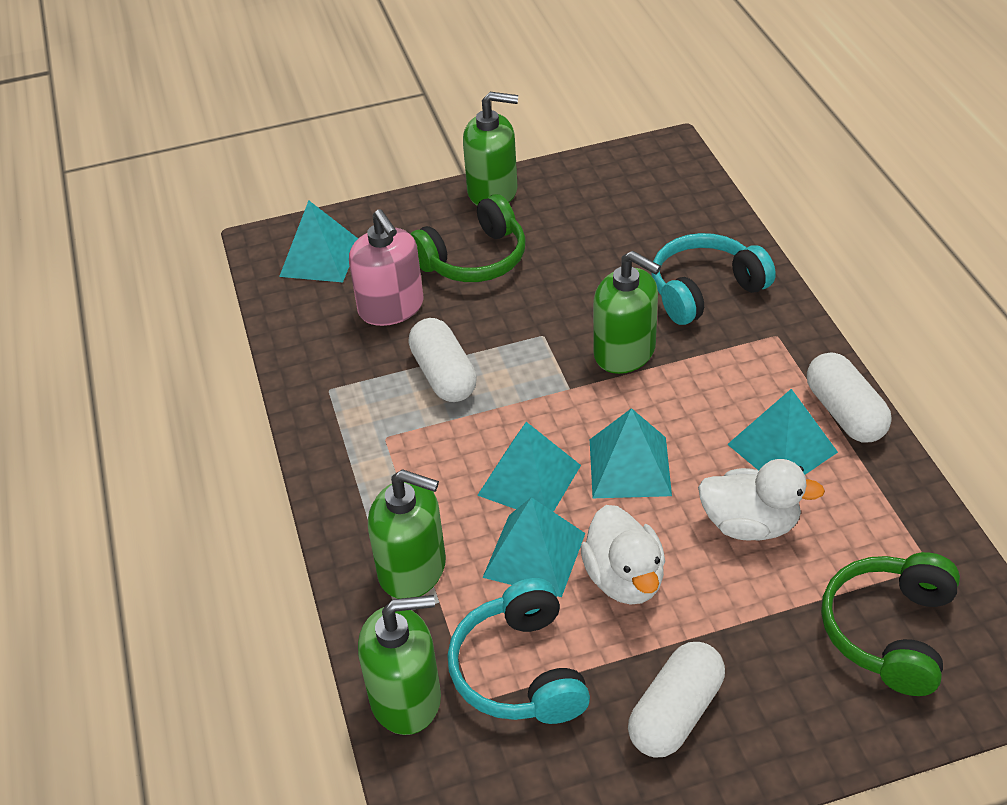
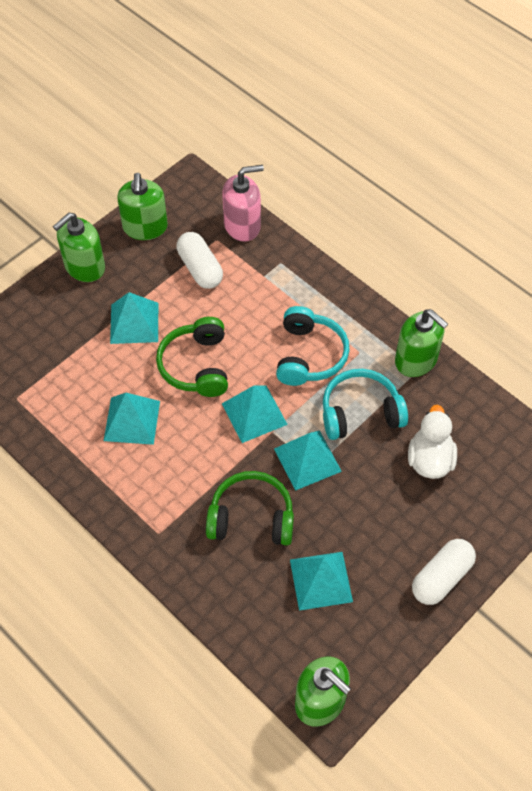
white capsule: 3 -> 2
white duck: 2 -> 1

